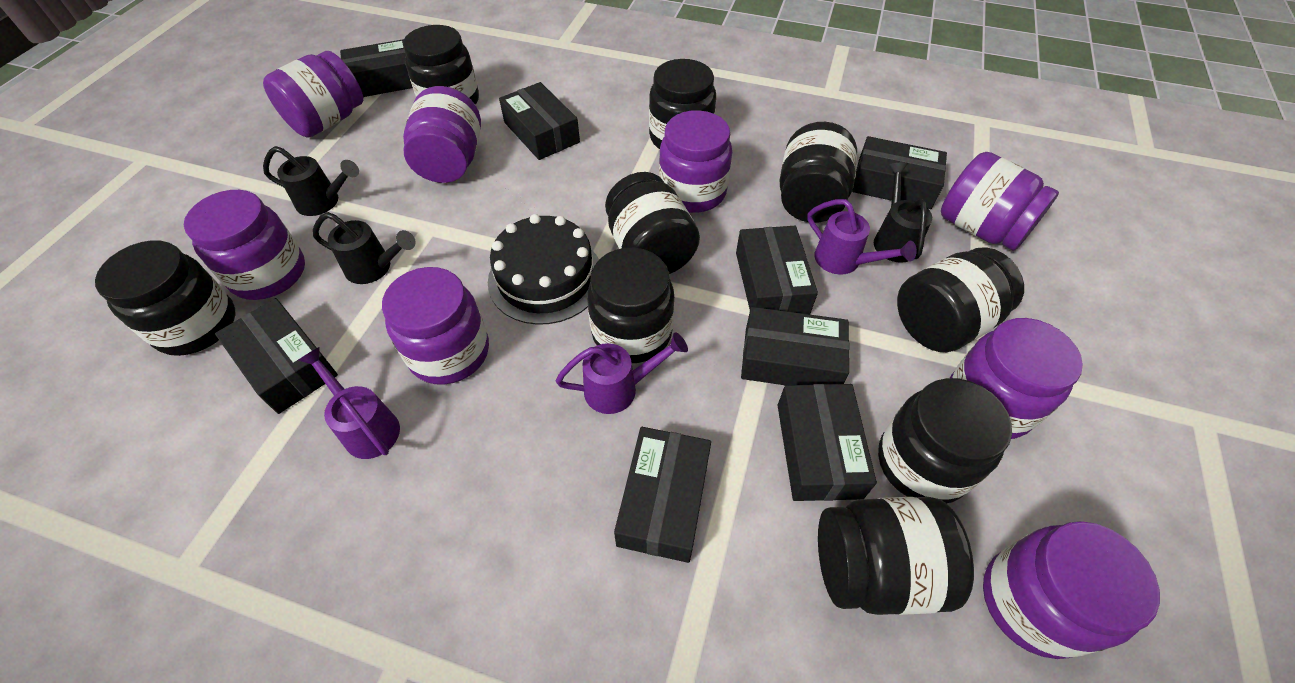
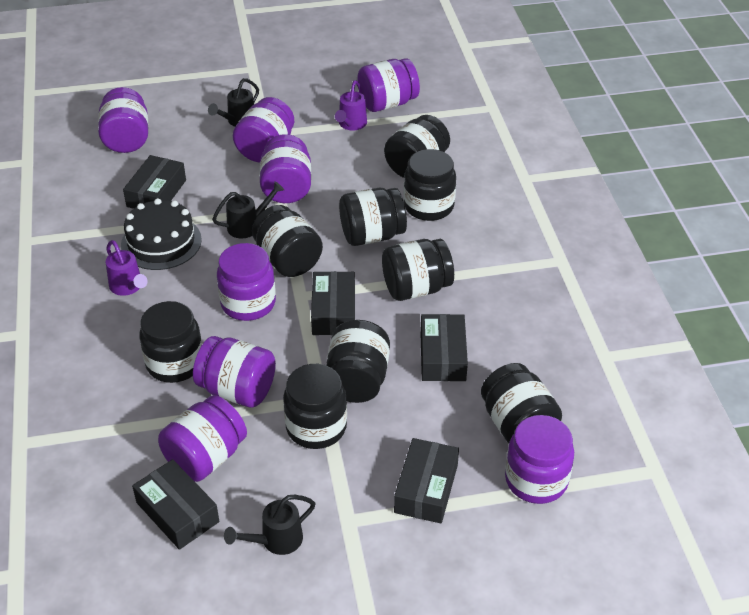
black box: 8 -> 5
purple watering can: 3 -> 2

